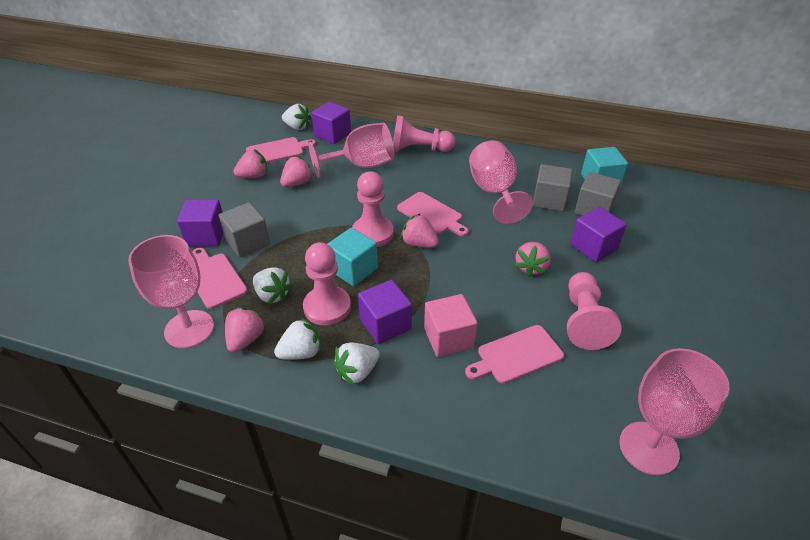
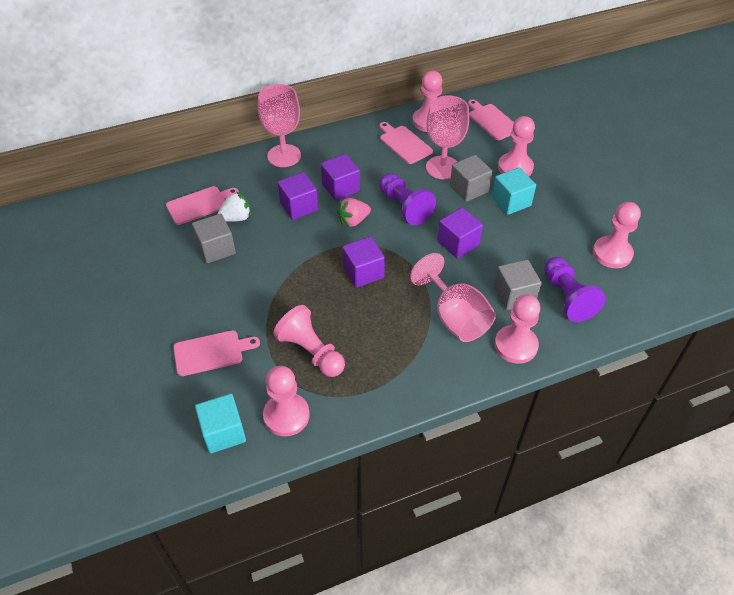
pink cube: 1 -> 0
pink goblet: 4 -> 3
pink pawn: 4 -> 6
pink strawberry: 5 -> 1
purple pawn: 0 -> 2
white strawberry: 4 -> 1

